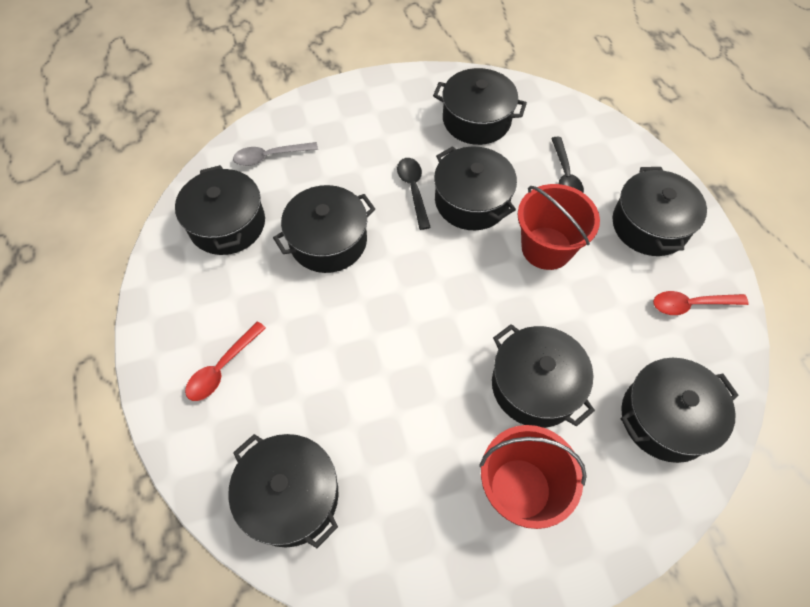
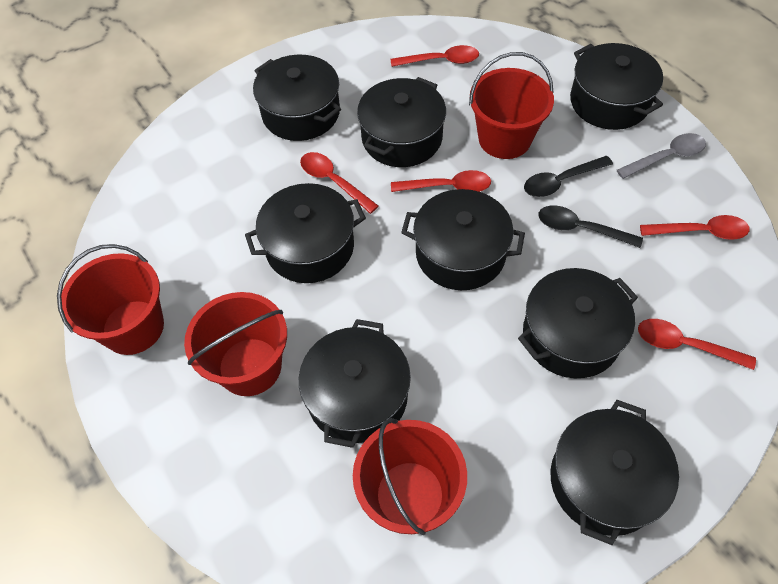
red bucket: 2 -> 4
red spoon: 2 -> 5

